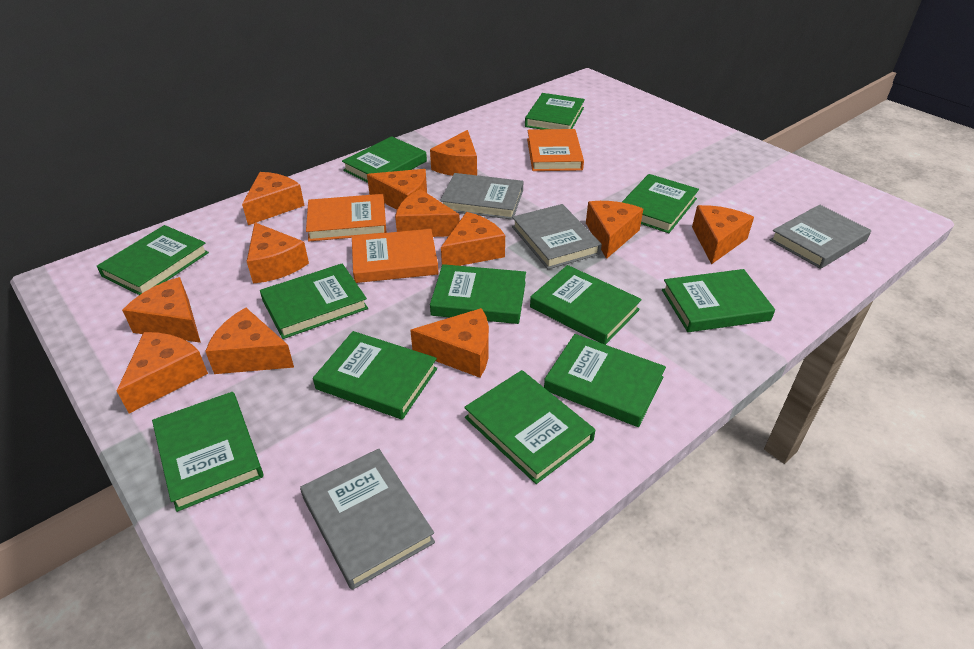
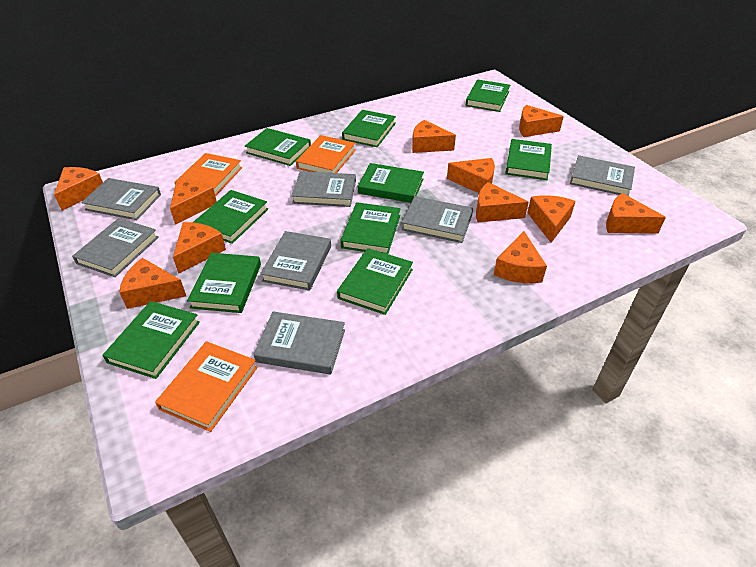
green book: 12 -> 10
grey book: 4 -> 7
orange cheese: 12 -> 11

